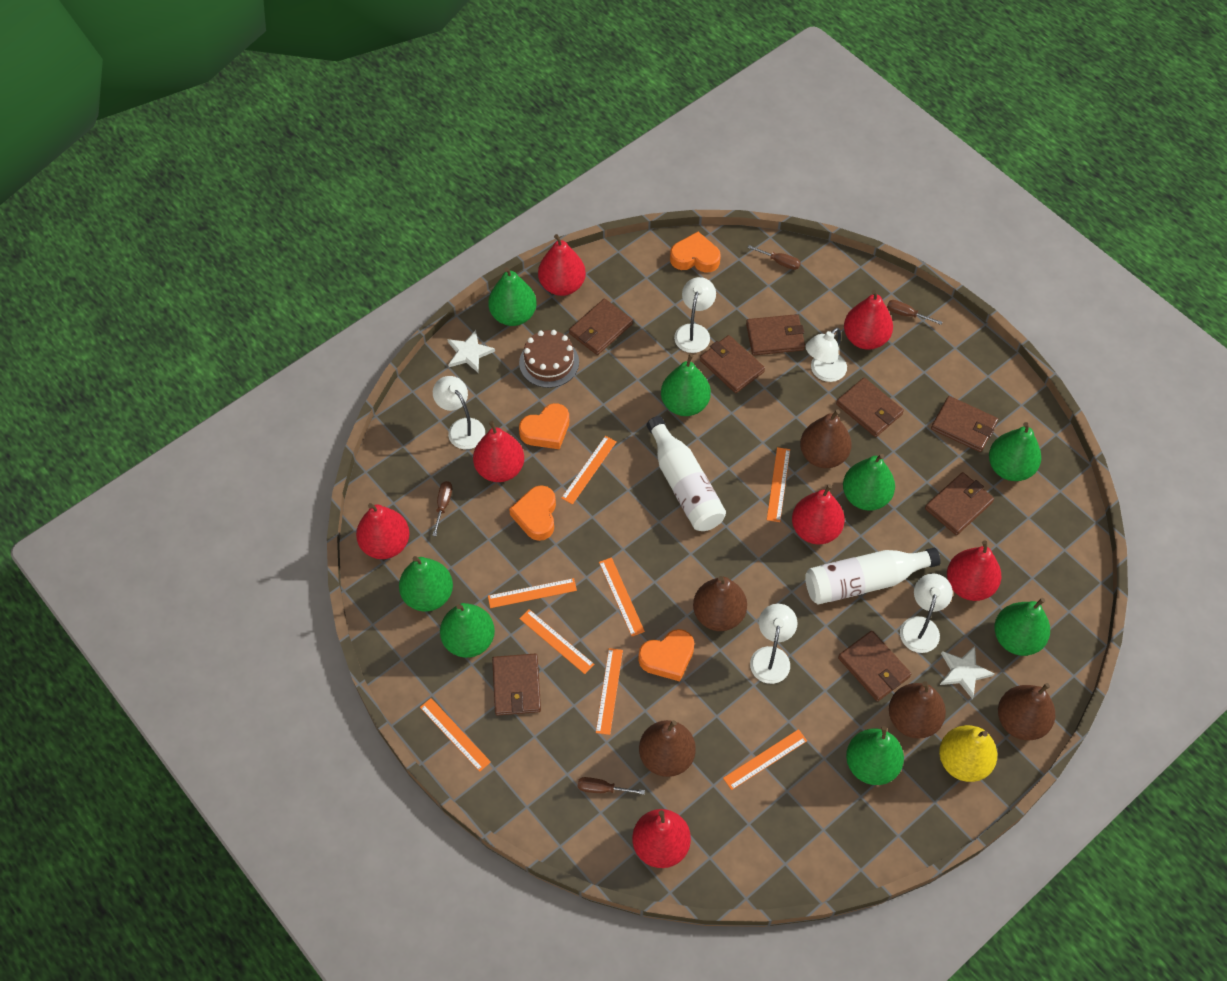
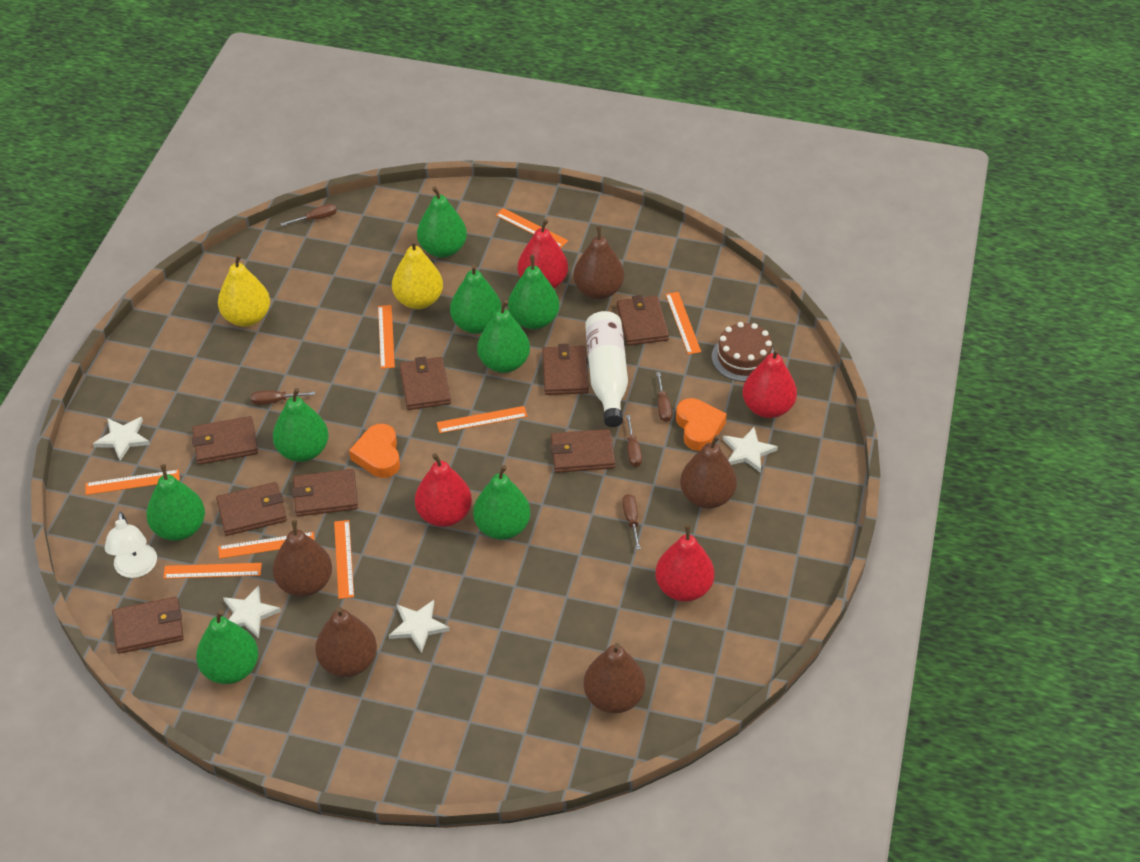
brown screwdriver: 4 -> 5
orange heart: 4 -> 2
red pear: 7 -> 4
white bottle: 2 -> 1
white lamp: 5 -> 1
white star: 2 -> 4
yellow pear: 1 -> 2

